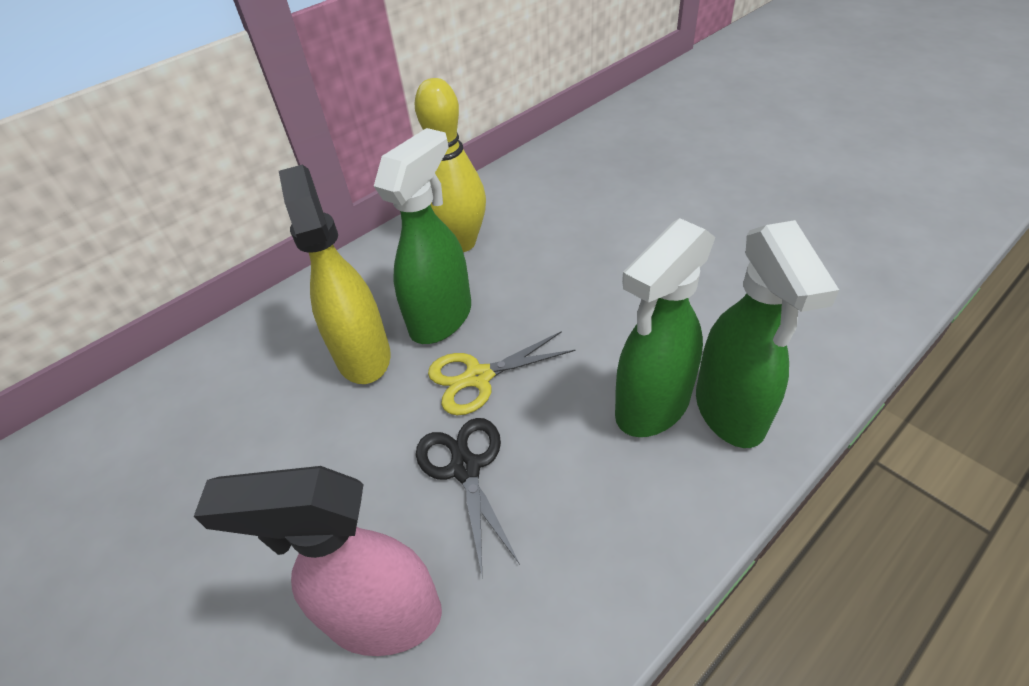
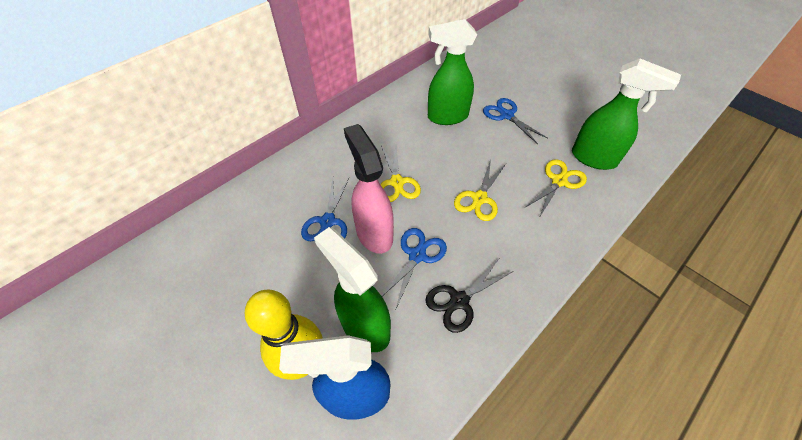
blue scissors: 0 -> 3
blue spray bottle: 0 -> 1
yellow scissors: 1 -> 3
yellow spray bottle: 1 -> 0

